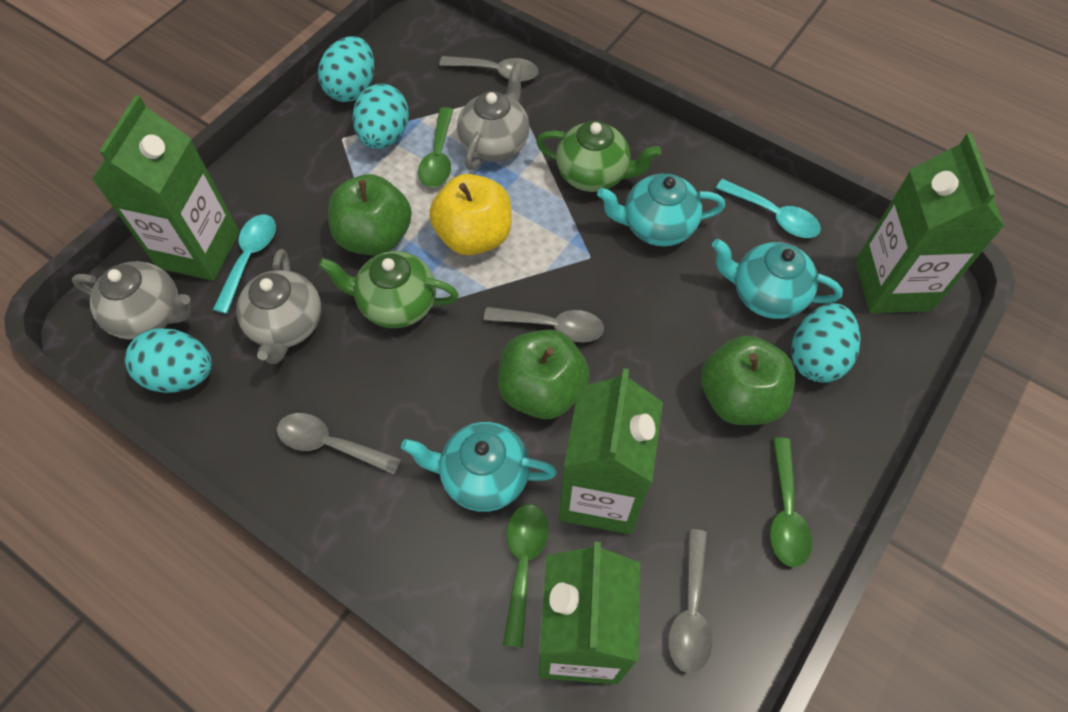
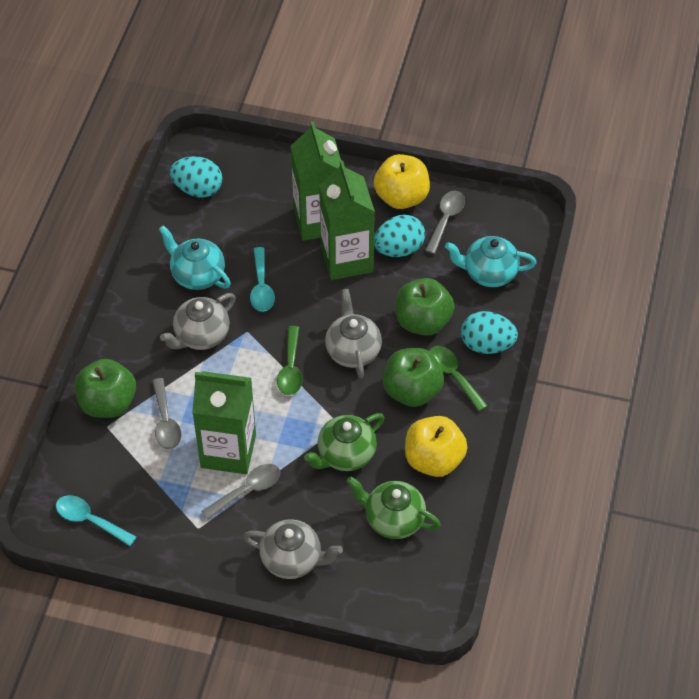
green carton: 4 -> 3
green spoon: 3 -> 2
grey spoon: 4 -> 3
turquoise egg: 4 -> 3
turquoise teapot: 3 -> 2
yellow apple: 1 -> 2

